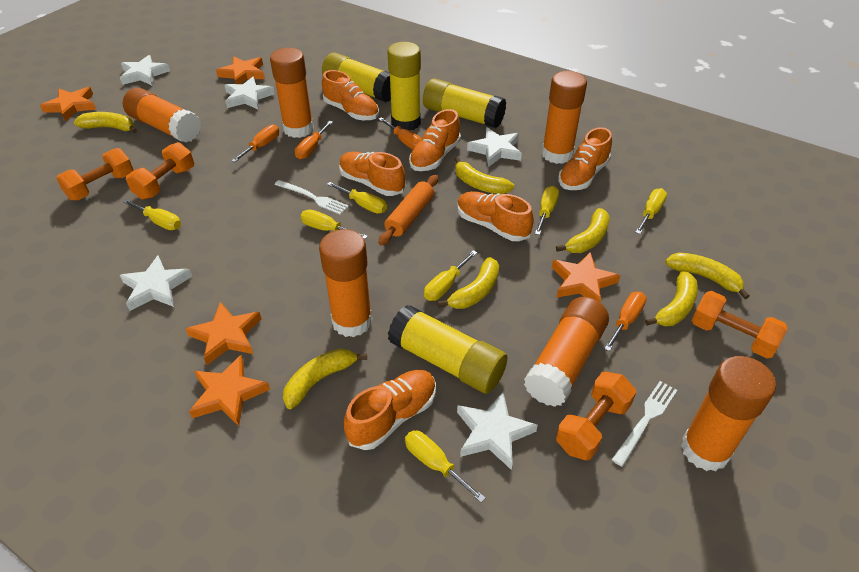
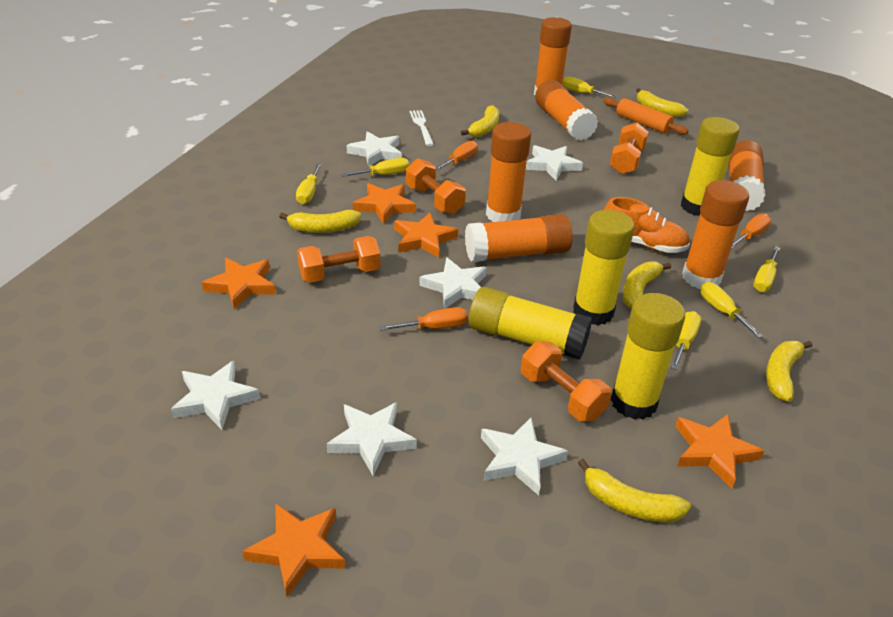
orange screwdriver: 4 -> 3
orange shoe: 6 -> 1
white fork: 2 -> 1
white star: 5 -> 6
yellow banana: 7 -> 6
yellow screwdriver: 7 -> 6

